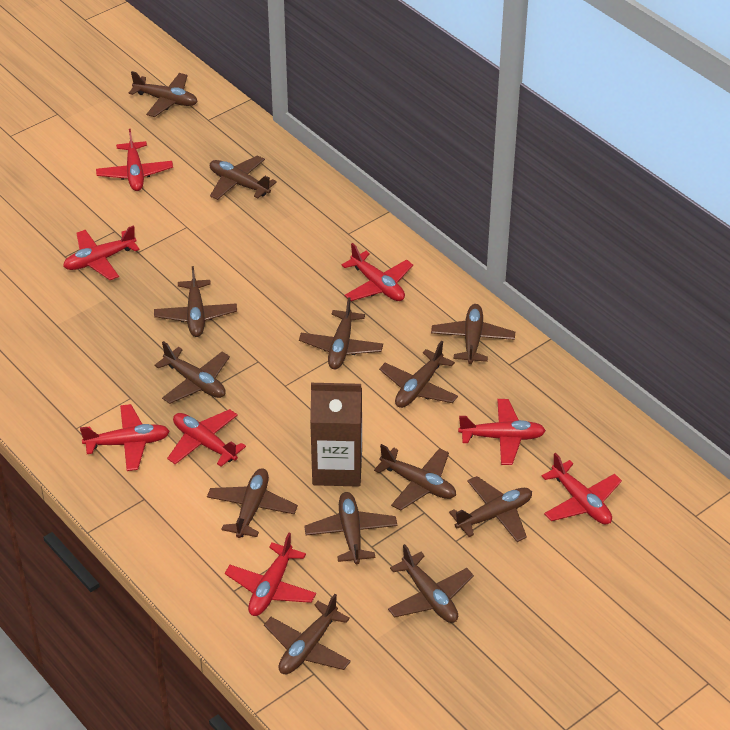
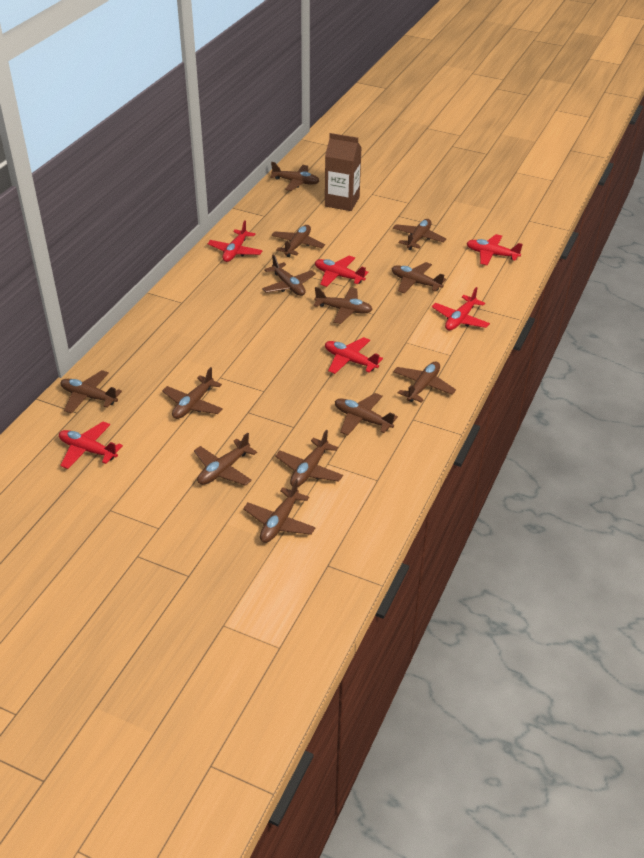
red plane: 8 -> 6

